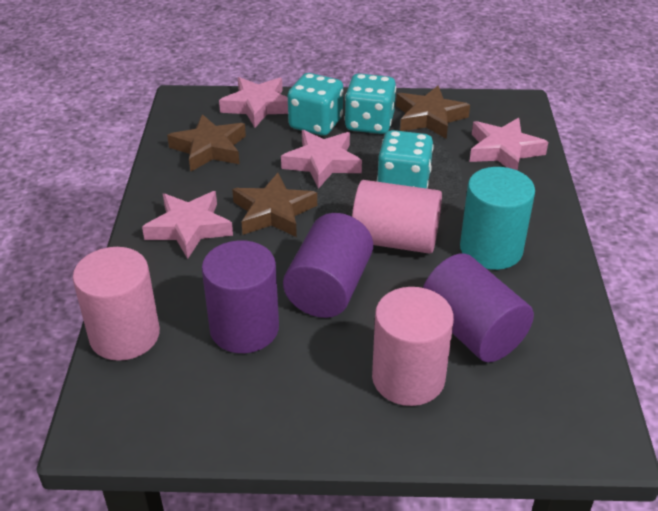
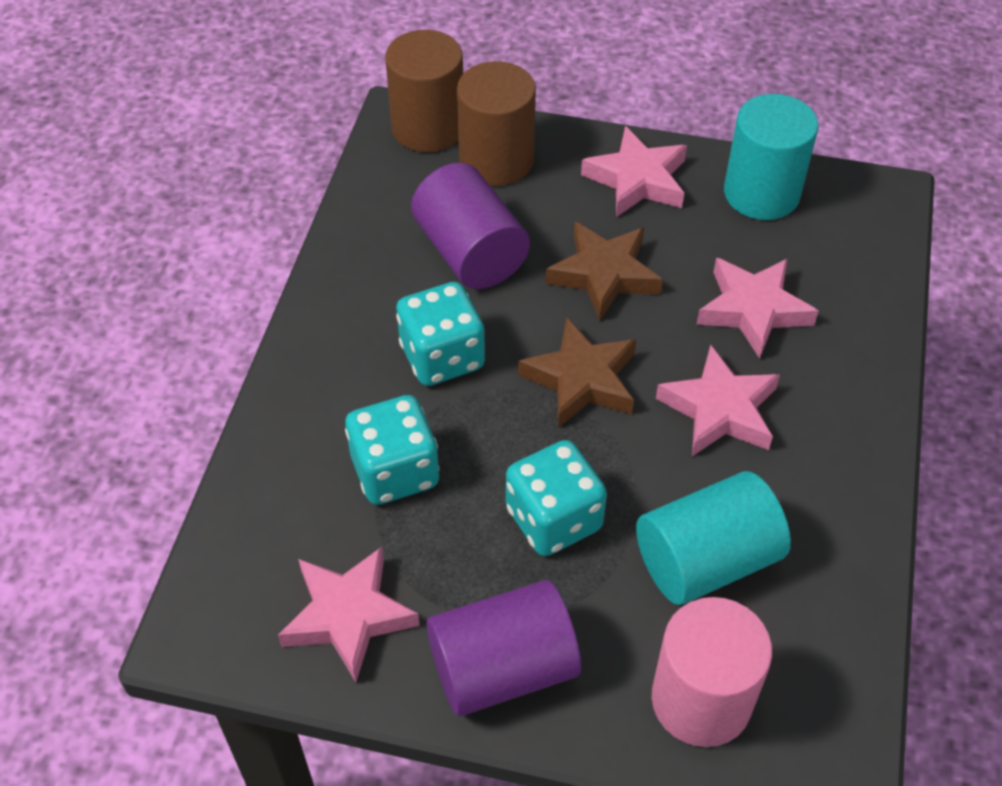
brown cylinder: 0 -> 2
brown star: 3 -> 2
pink cylinder: 3 -> 1
purple cylinder: 3 -> 2
turquoise cylinder: 1 -> 2

